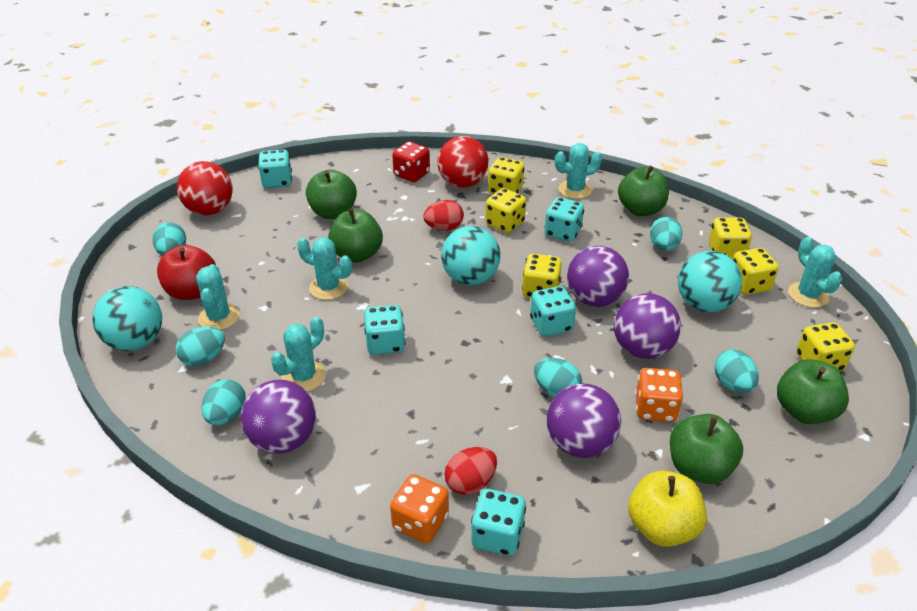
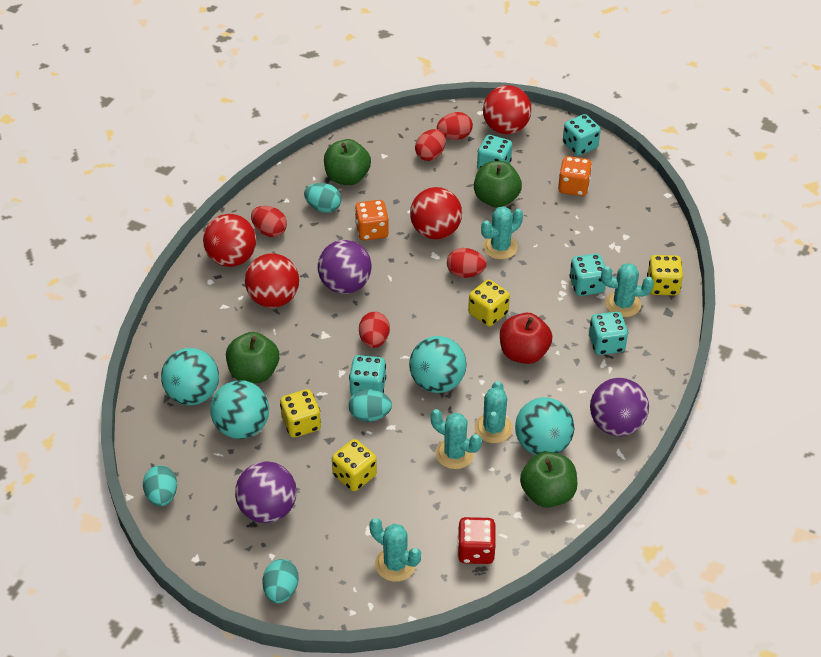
green apple: 5 -> 4
purple ball: 4 -> 3
red ball: 2 -> 4
red egg: 2 -> 5
turquoise ball: 3 -> 4
turquoise egg: 6 -> 4
yellow apple: 1 -> 0
yellow dice: 6 -> 4

